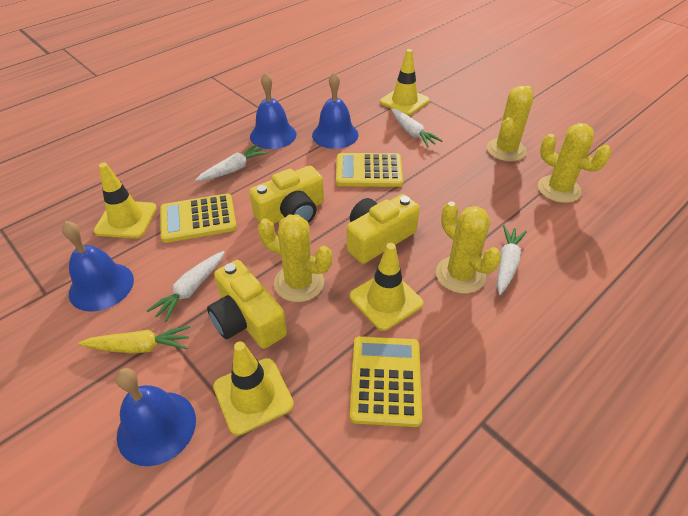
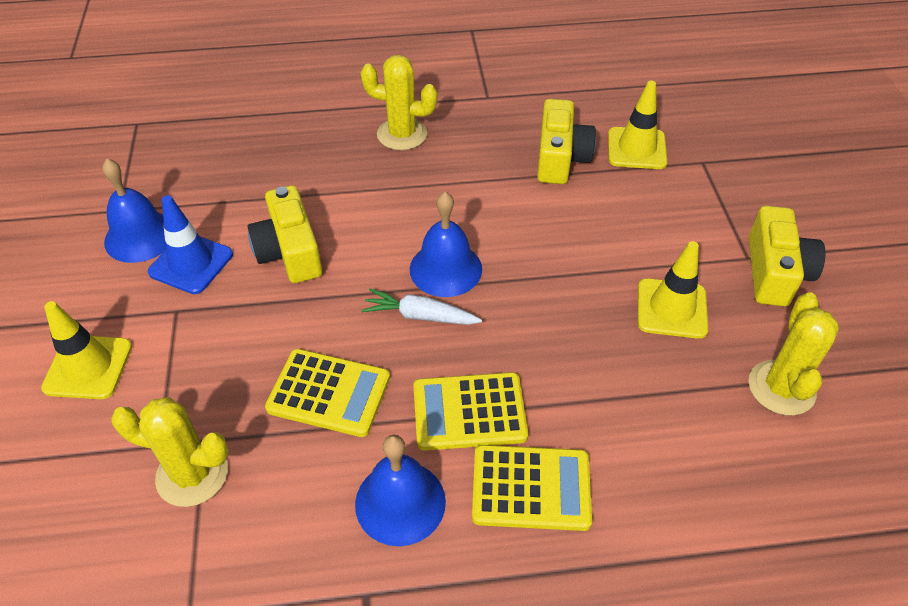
blue bell: 4 -> 3
blue traffic cone: 0 -> 1
white carrot: 4 -> 1
yellow cactus: 4 -> 3
yellow carrot: 1 -> 0
yellow traffic cone: 4 -> 3

